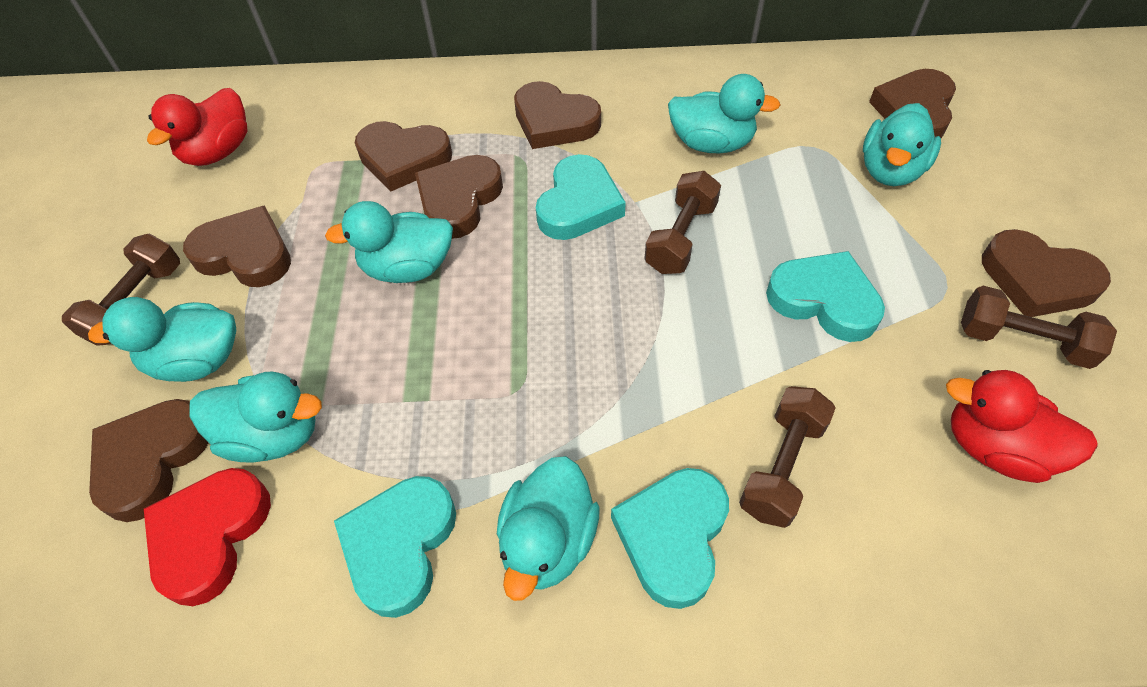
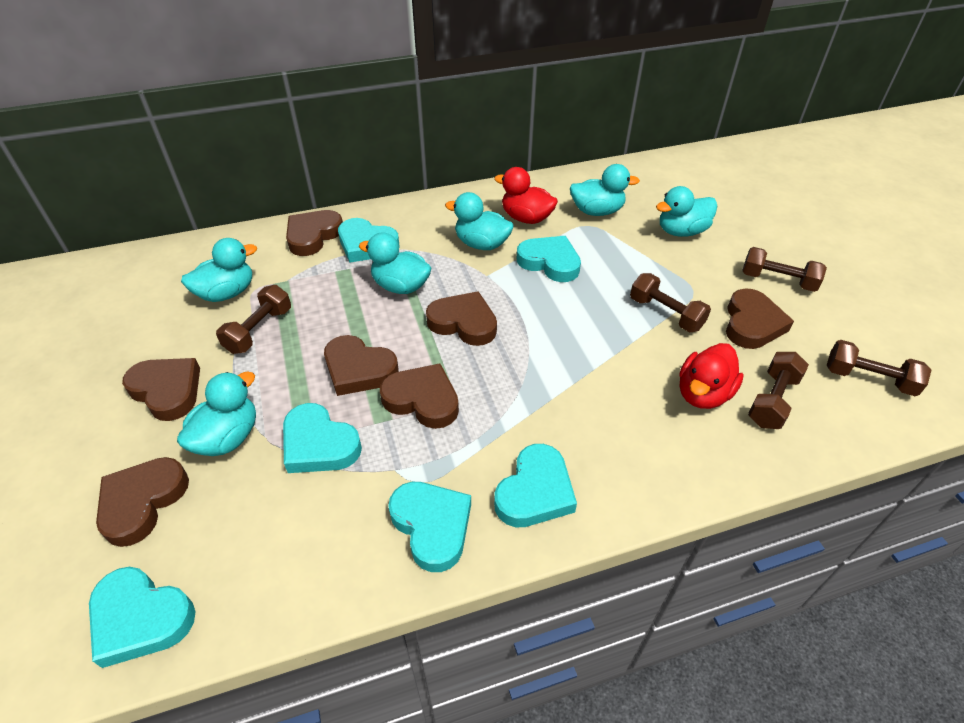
brown dumbbell: 4 -> 5
red heart: 1 -> 0
turquoise heart: 4 -> 6

